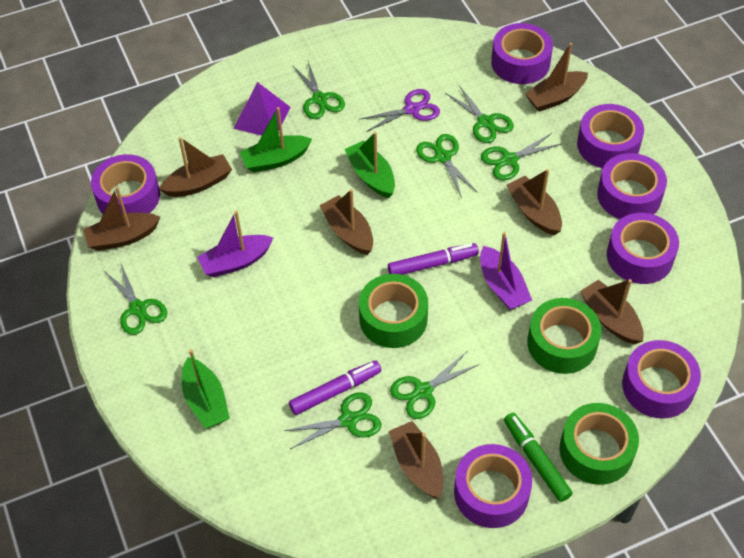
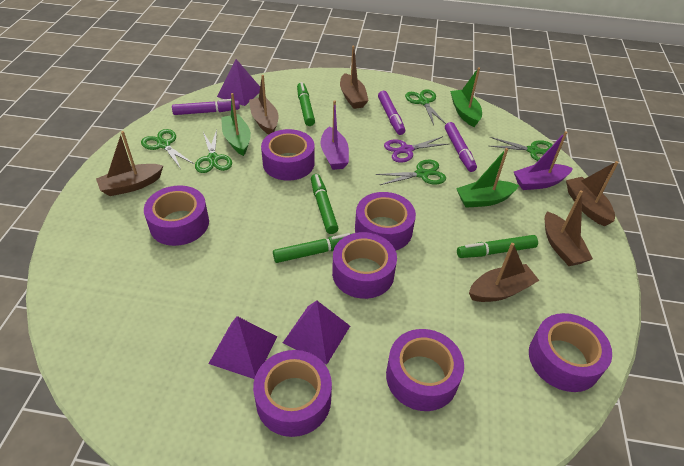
brown boat: 7 -> 6
green marker: 1 -> 4
green scissors: 7 -> 5
green tape: 3 -> 0
purple marker: 2 -> 3
purple pyramid: 1 -> 3

